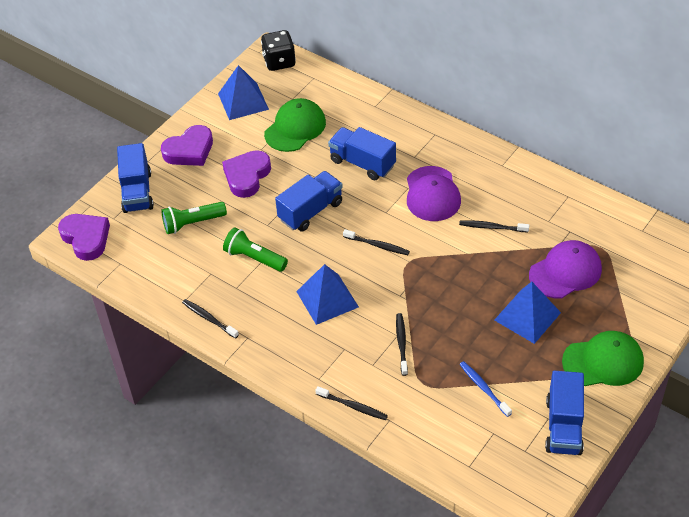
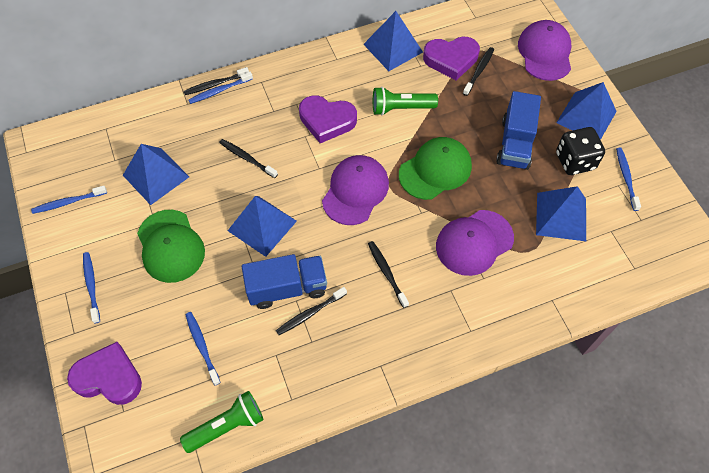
blue pyramid: 3 -> 5
blue toothbrush: 1 -> 5
blue truck: 4 -> 2
purple cap: 2 -> 3

